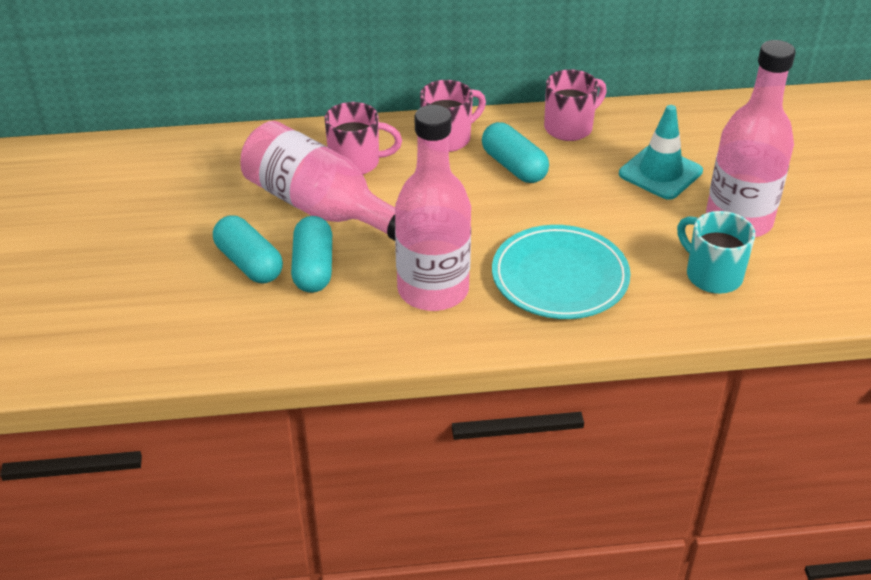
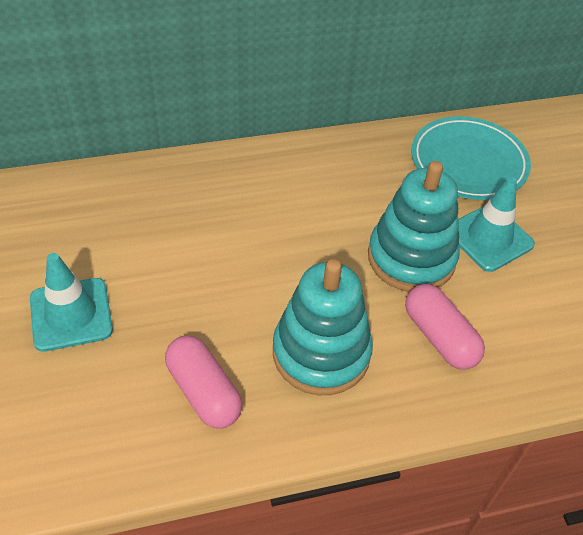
pink bottle: 3 -> 0
pink capsule: 0 -> 2
pink mug: 3 -> 0
turquoise capsule: 3 -> 0
turquoise mug: 1 -> 0
turquoise stacking toy: 0 -> 2
turquoise traffic cone: 1 -> 2

